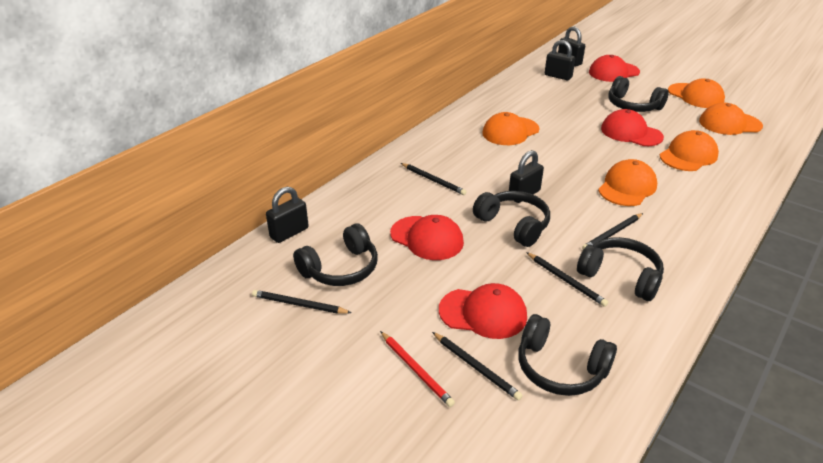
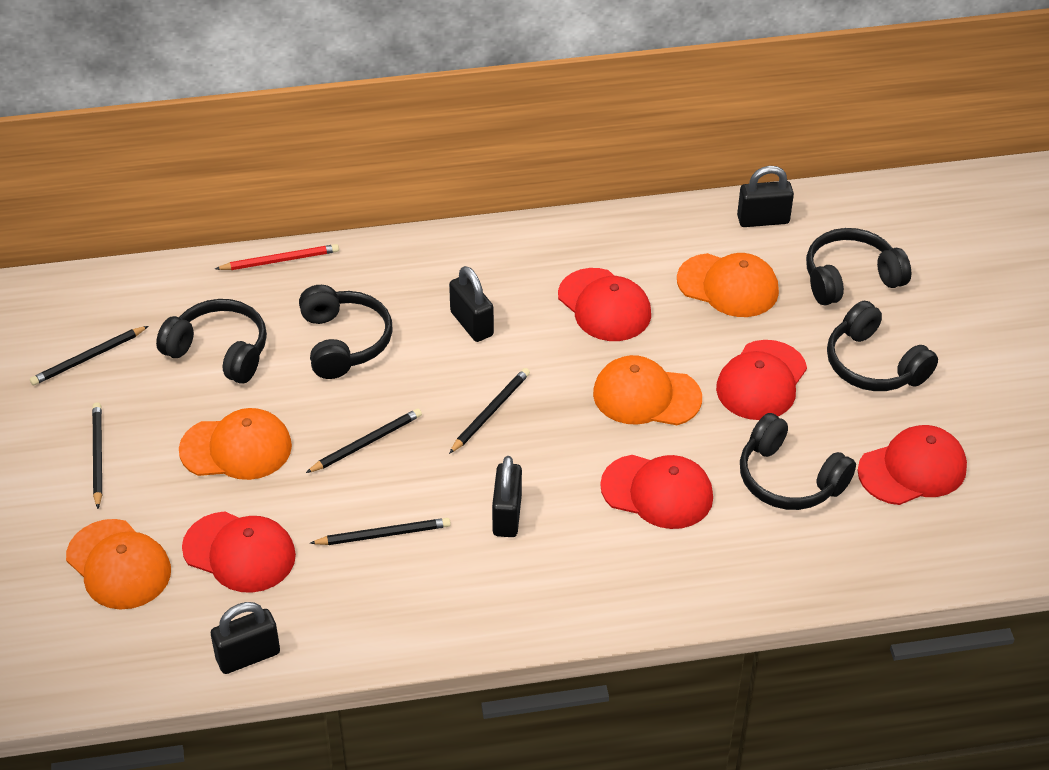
orange cap: 5 -> 4
red cap: 4 -> 5

